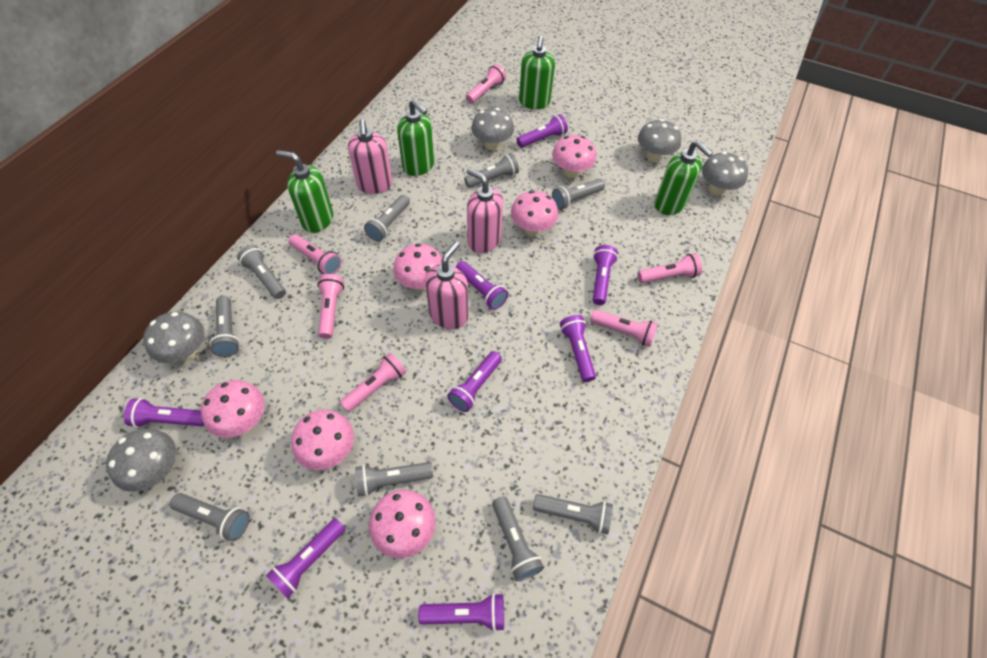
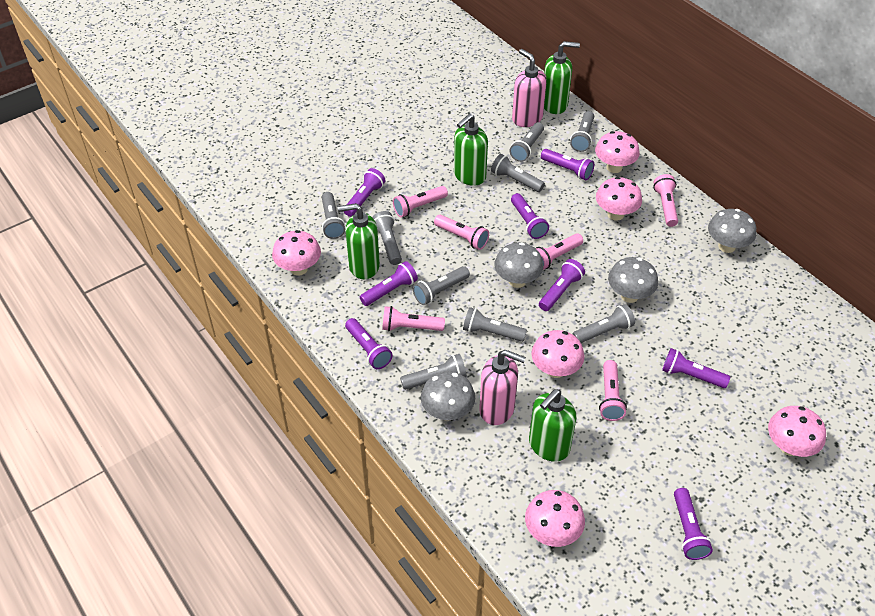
grey mushroom: 5 -> 4
pink soap dispenser: 3 -> 2

